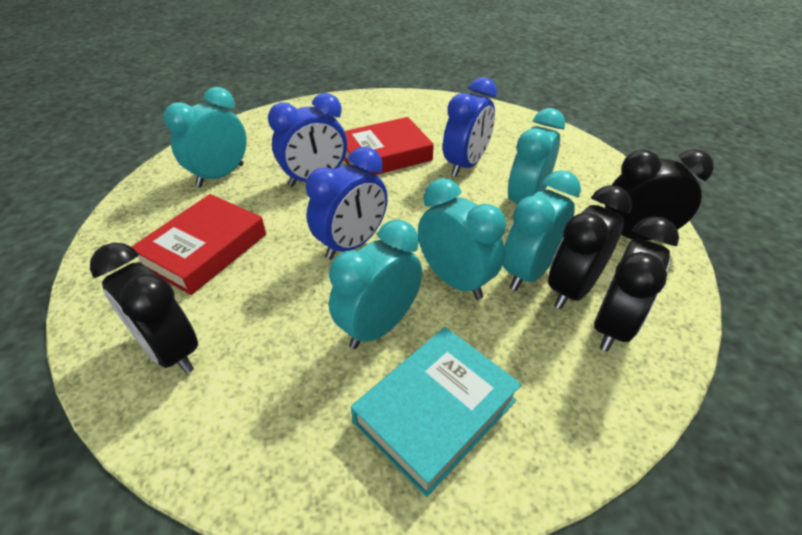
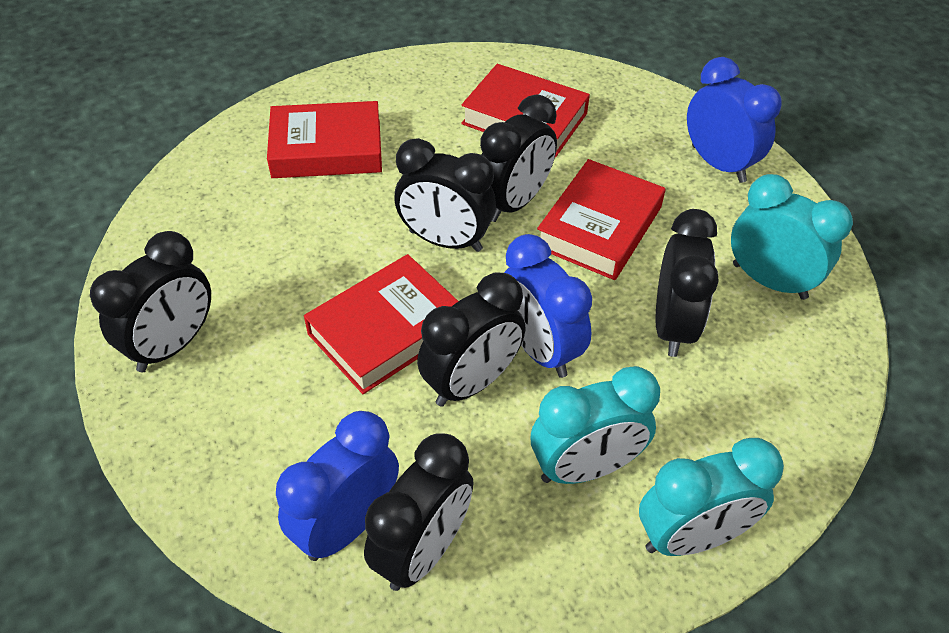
black clock: 4 -> 6
red book: 2 -> 4
turquoise book: 1 -> 0
turquoise clock: 5 -> 3

